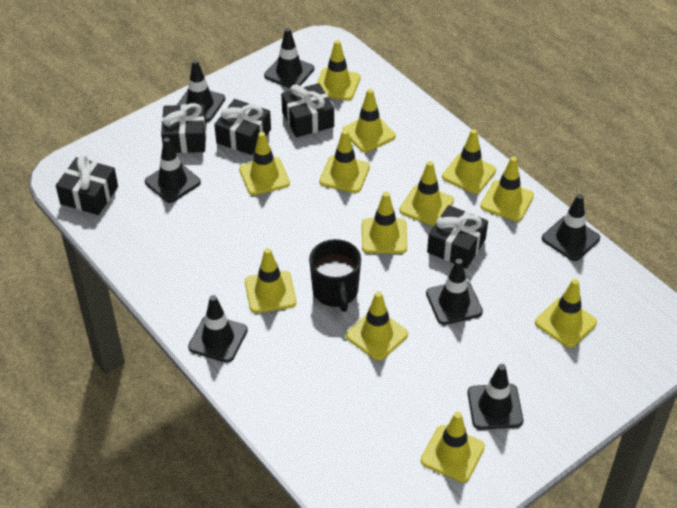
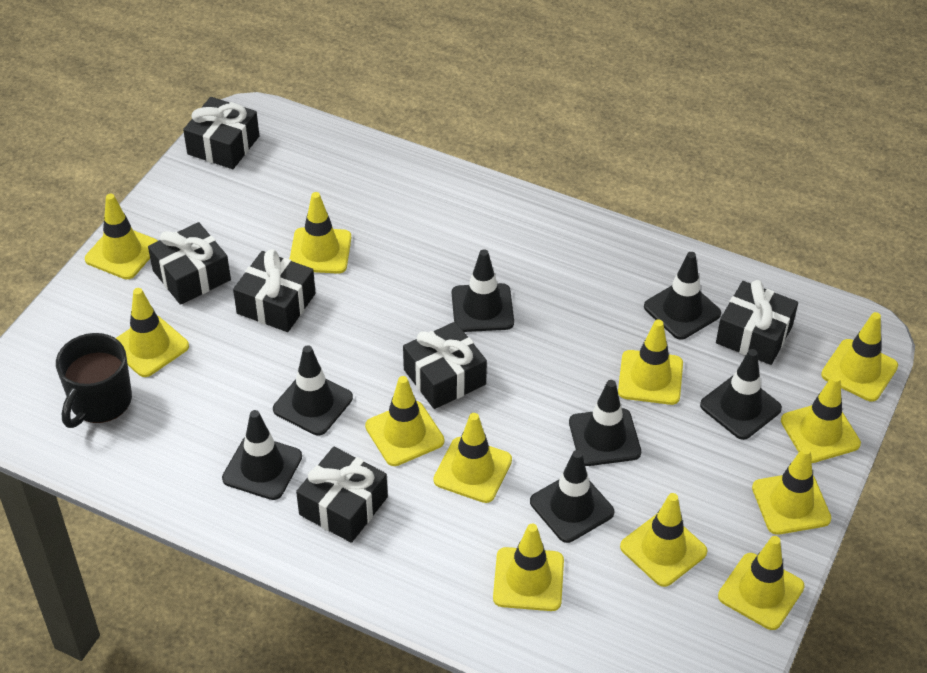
black gift: 5 -> 6

